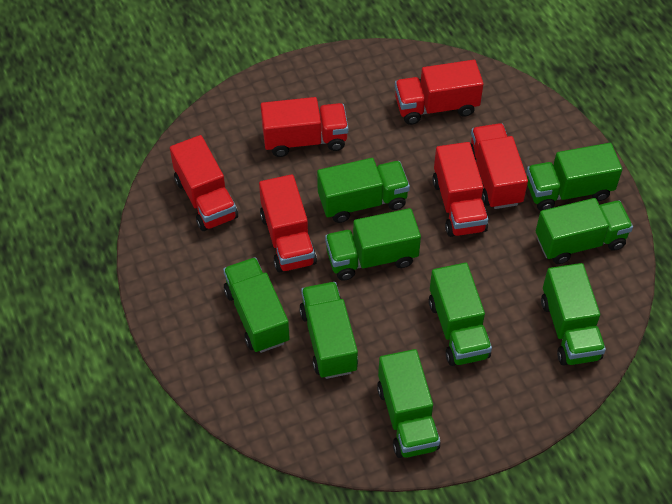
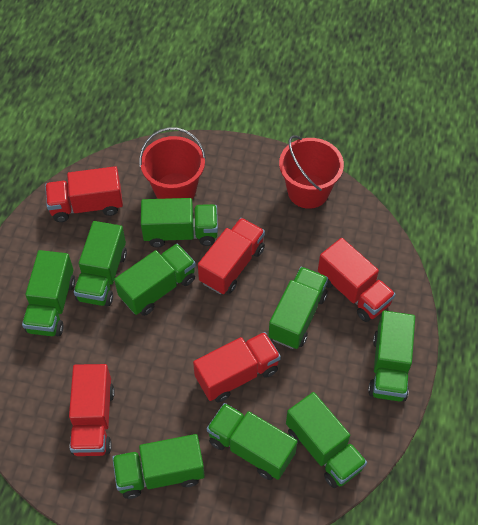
red bucket: 0 -> 2
red truck: 6 -> 5

